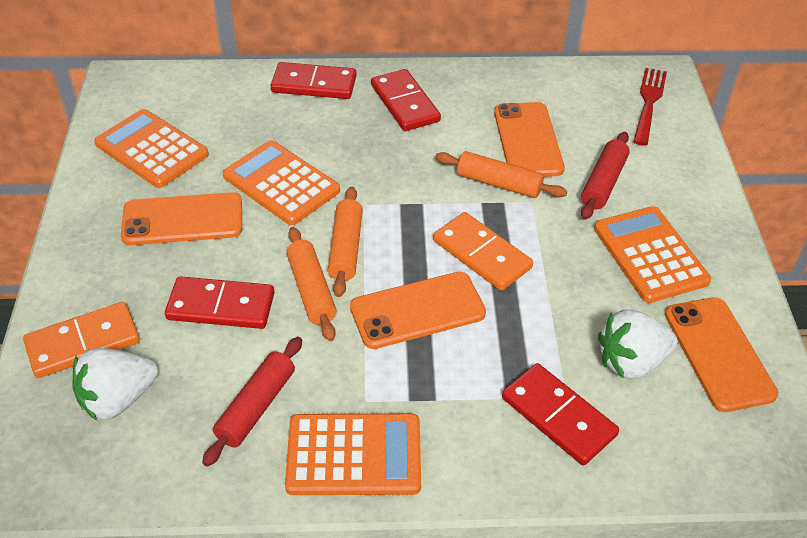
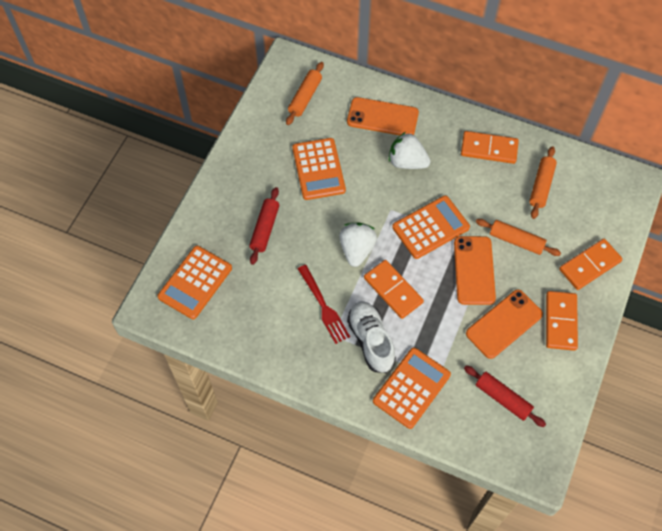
orange domino: 2 -> 4
orange phone: 4 -> 3
red domino: 4 -> 0
white shoe: 0 -> 1

